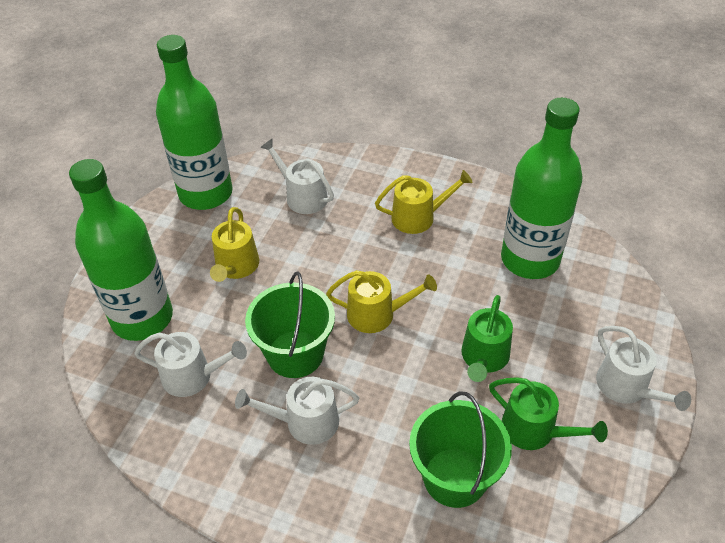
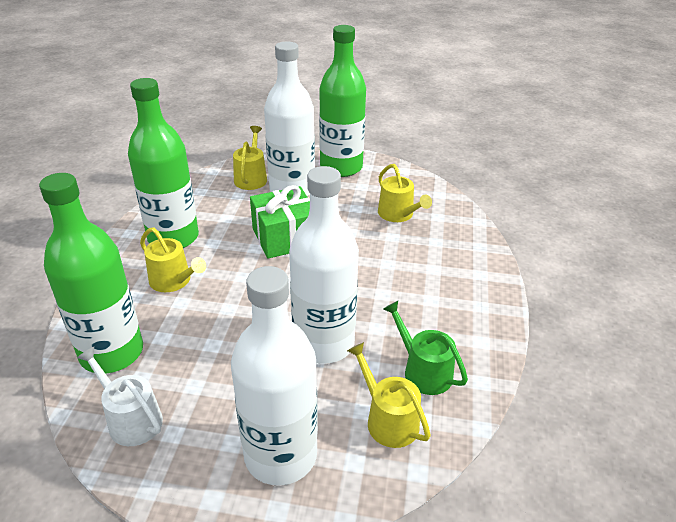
green bucket: 2 -> 0
green gift: 0 -> 1
green watering can: 2 -> 1
white bottle: 0 -> 3
white watering can: 4 -> 1
yellow watering can: 3 -> 4

